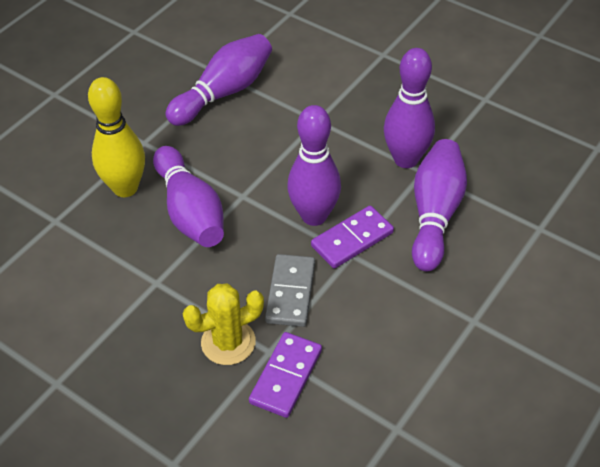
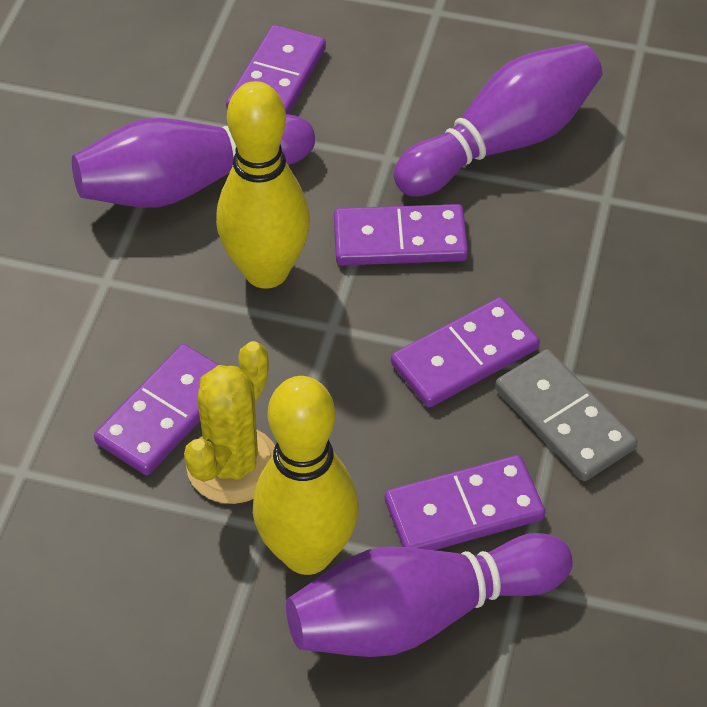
purple bowling pin: 5 -> 3
purple domino: 2 -> 5
yellow bowling pin: 1 -> 2

